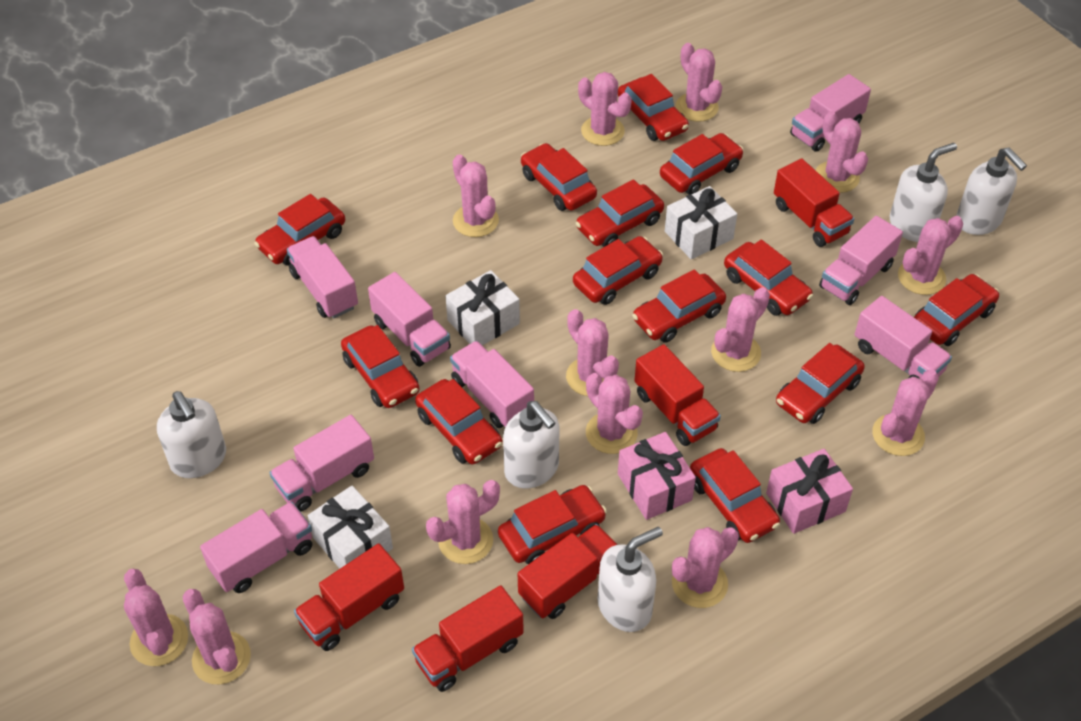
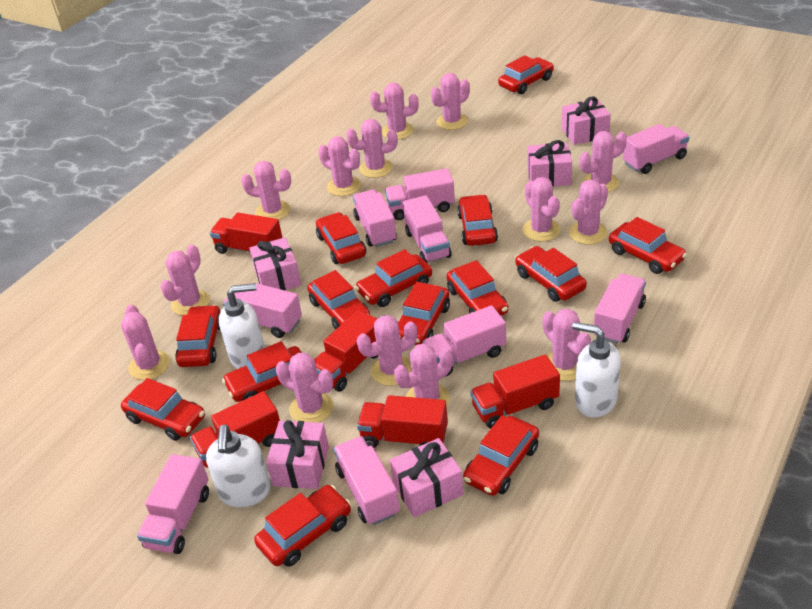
pink cactus: 13 -> 14
pink gift: 2 -> 5
pink truck: 8 -> 9
white gift: 3 -> 0
white soap dispenser: 5 -> 3

